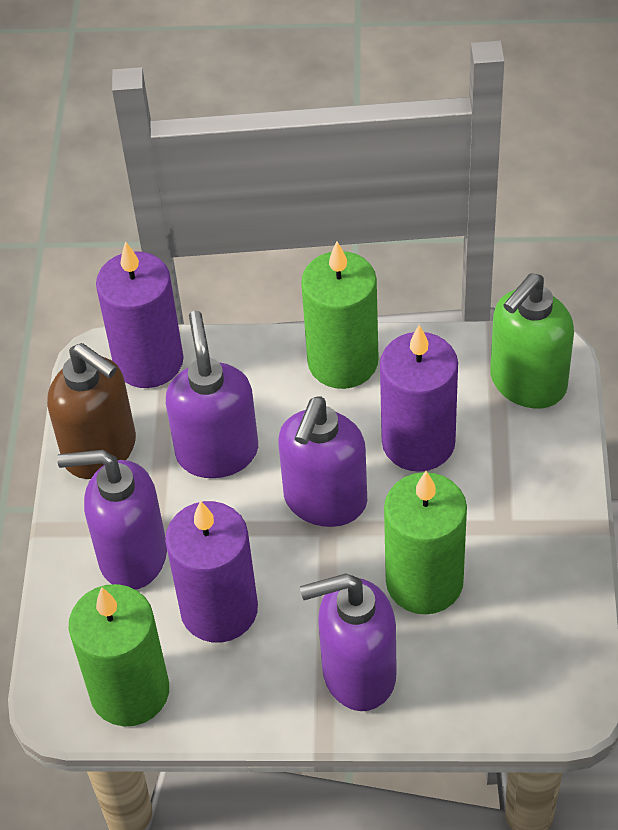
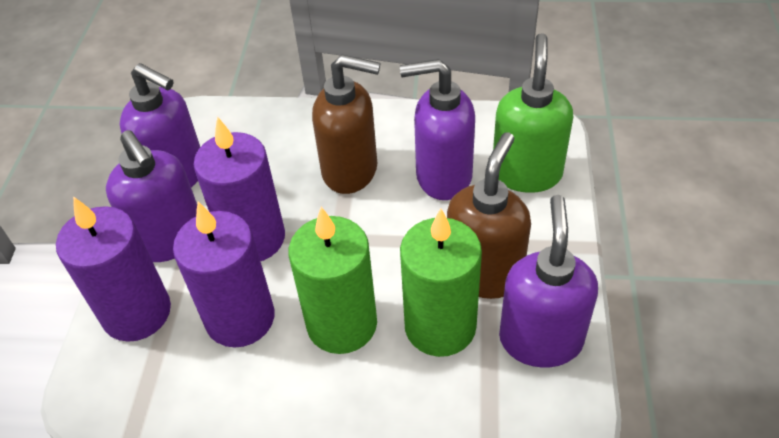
brown soap dispenser: 1 -> 2
green candle: 3 -> 2

